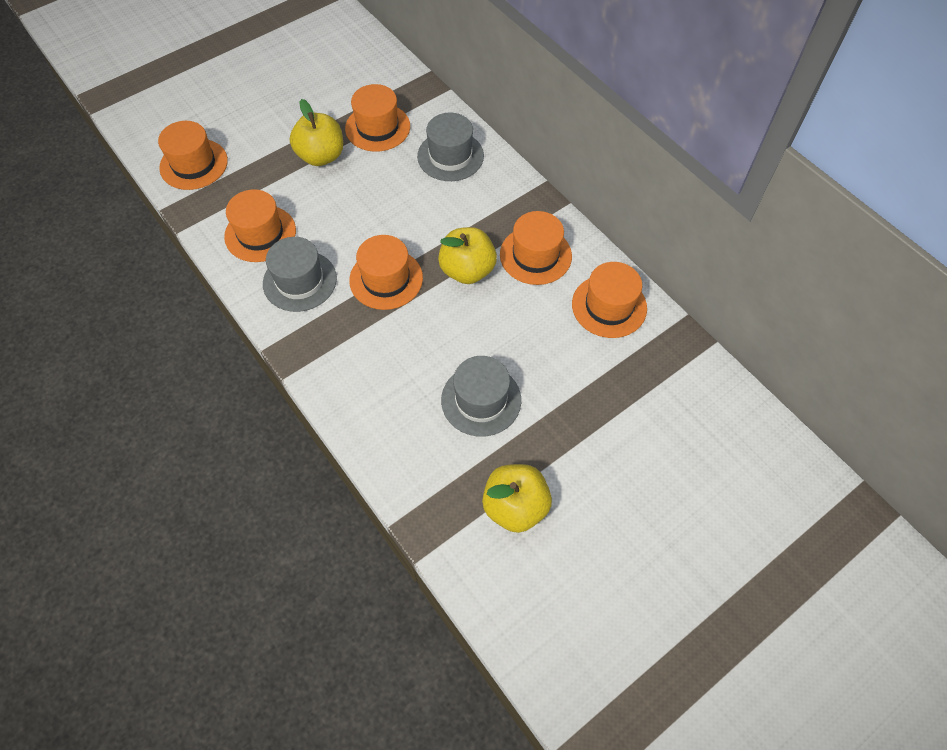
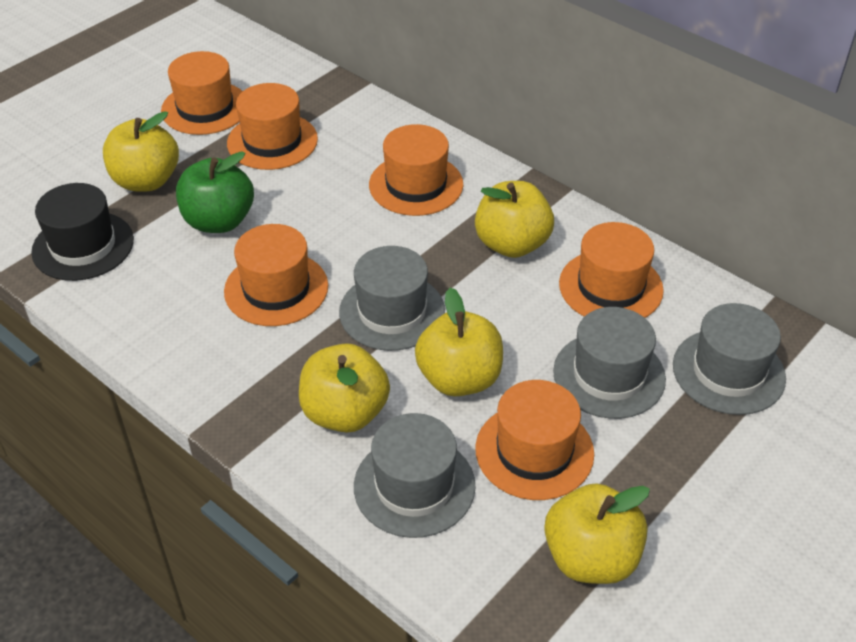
black hat: 0 -> 1
green apple: 0 -> 1
grey hat: 3 -> 4
yellow apple: 3 -> 5

